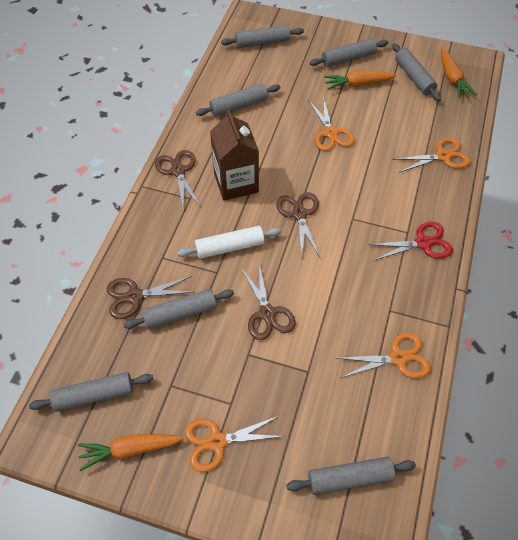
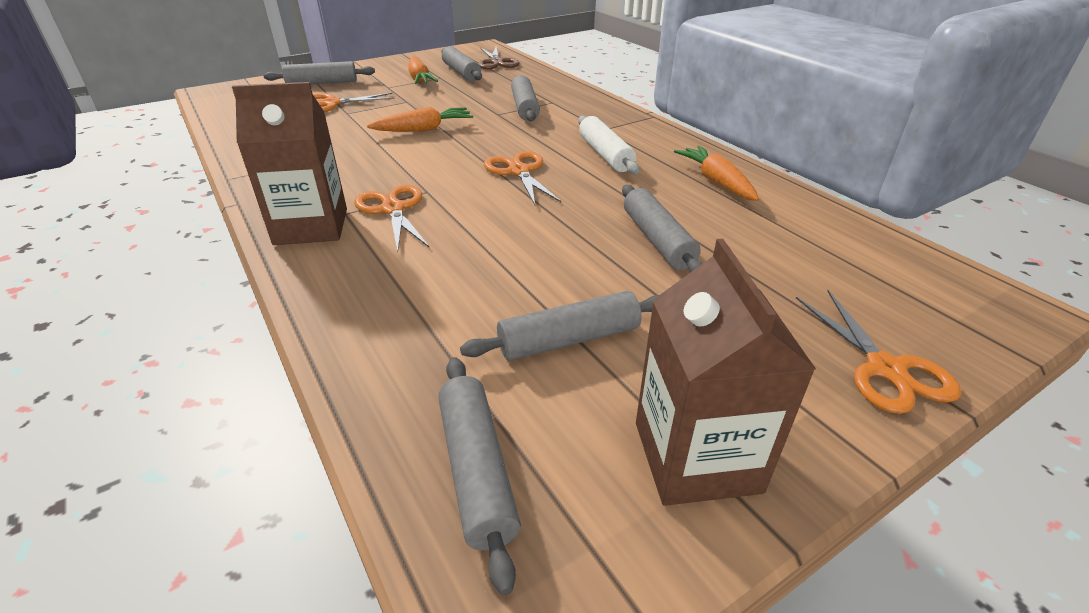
brown carton: 1 -> 2
brown scissors: 4 -> 1
grey rolling pin: 7 -> 6
red scissors: 1 -> 0

